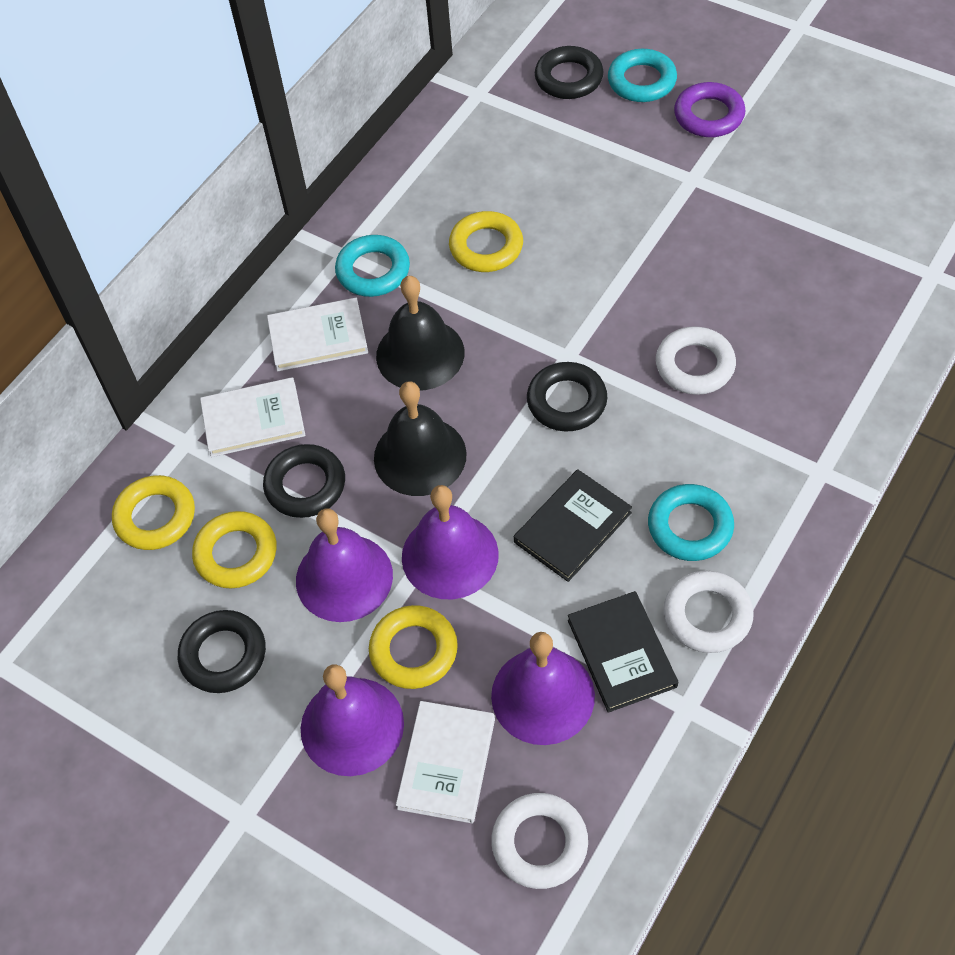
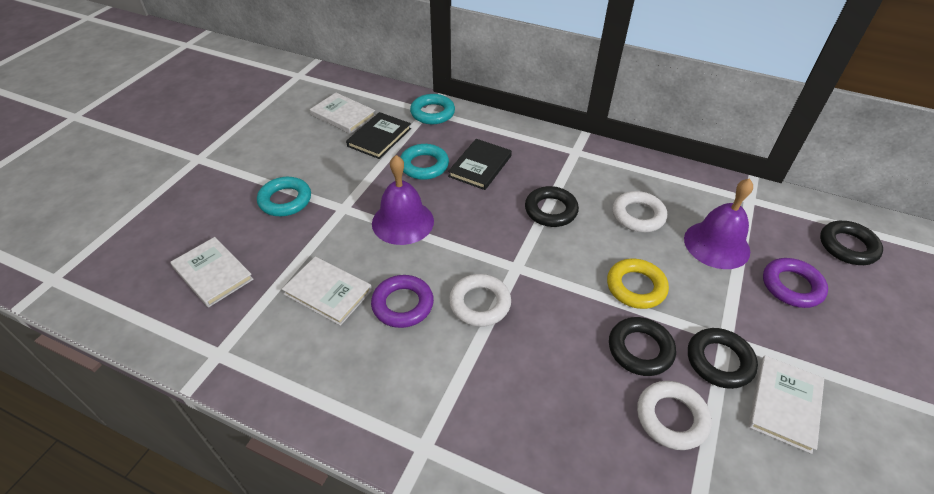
black bell: 2 -> 0
purple bell: 4 -> 2
purple ring: 1 -> 2
white book: 3 -> 4
yellow ring: 4 -> 1

